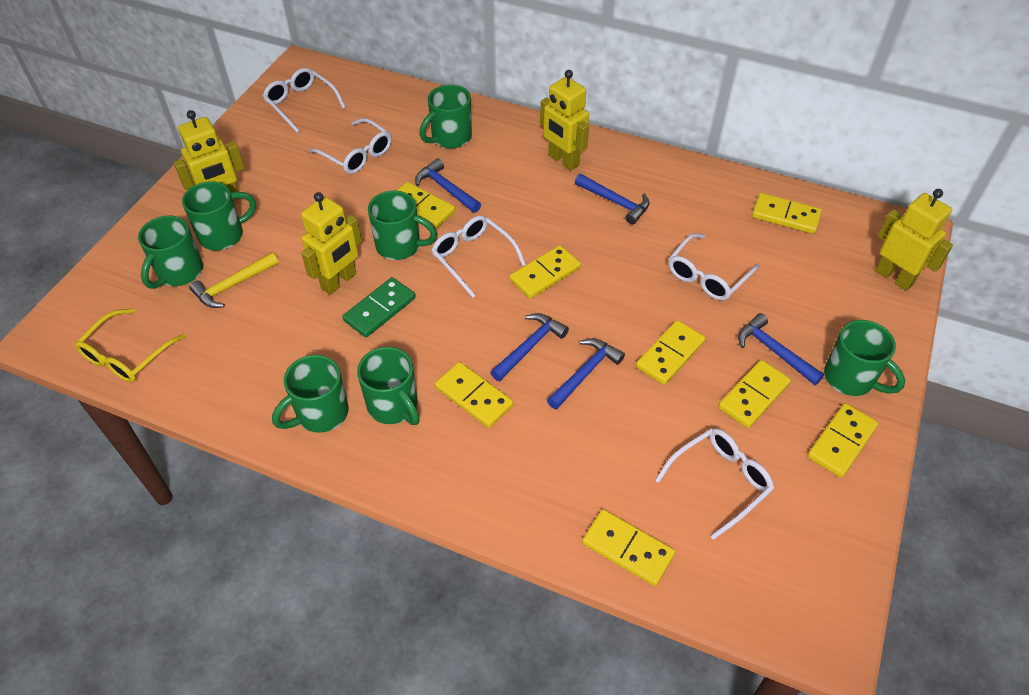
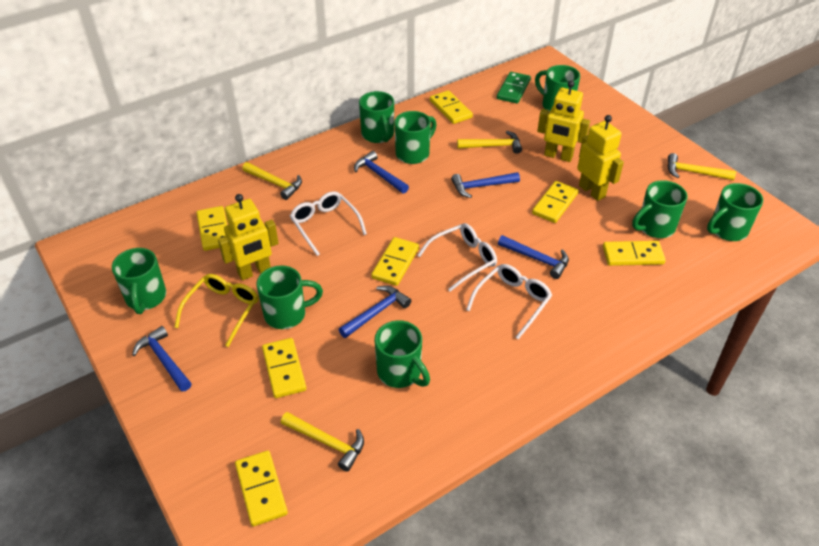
green mug: 7 -> 8
white glasses: 5 -> 3
yellow domino: 8 -> 7
yellow hammer: 1 -> 4
yellow robot: 4 -> 3

